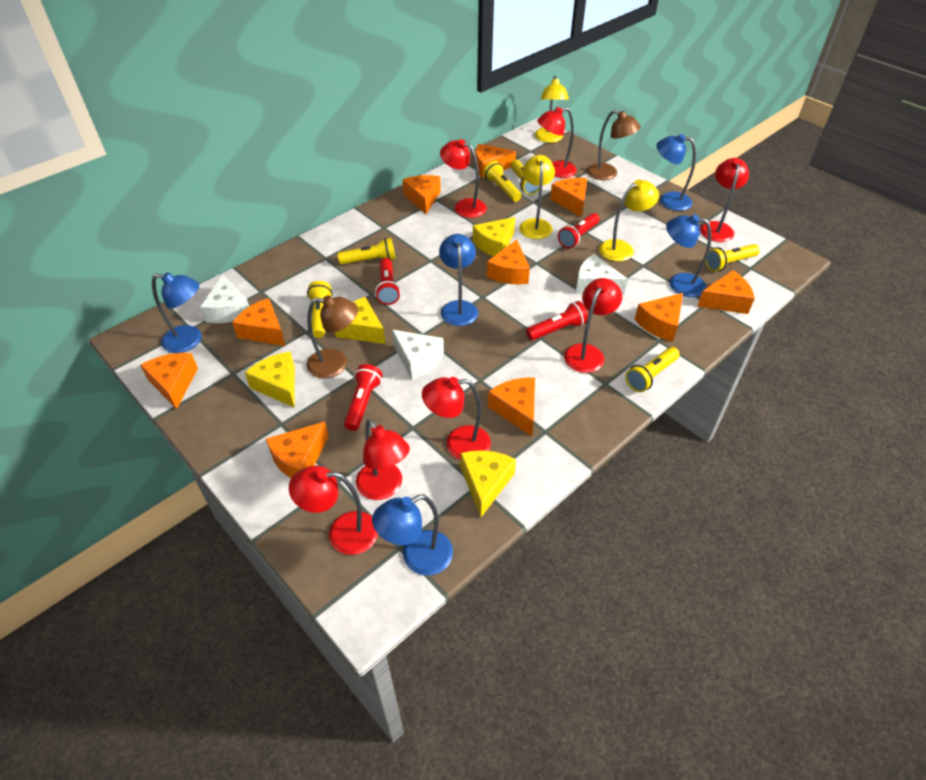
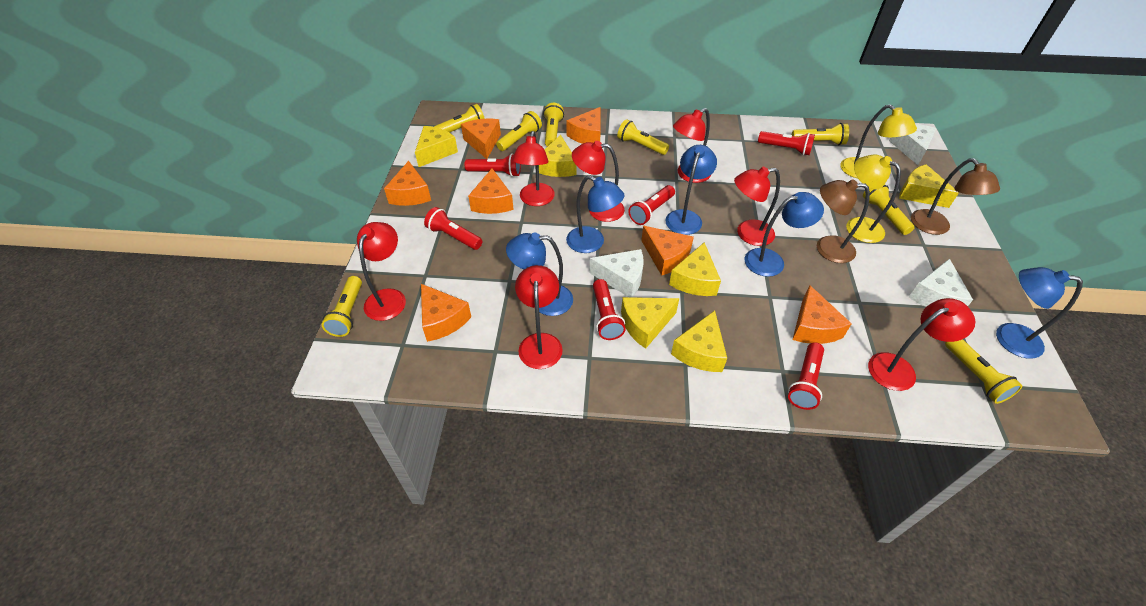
orange cheese: 10 -> 7
red flashlight: 4 -> 6
yellow cheese: 4 -> 6
yellow flashlight: 6 -> 8
yellow lamp: 3 -> 2

